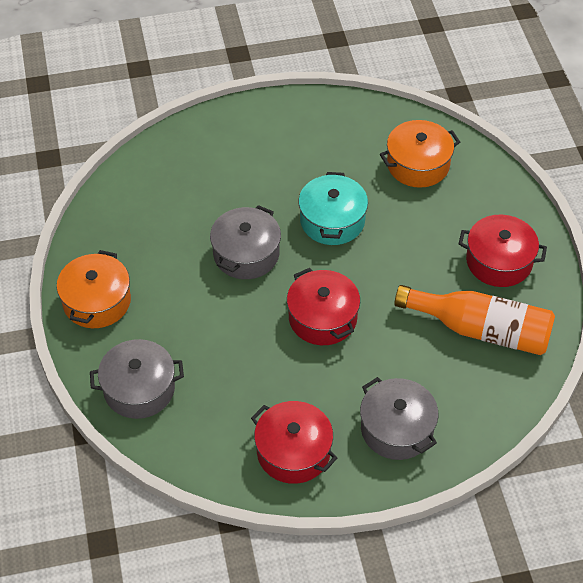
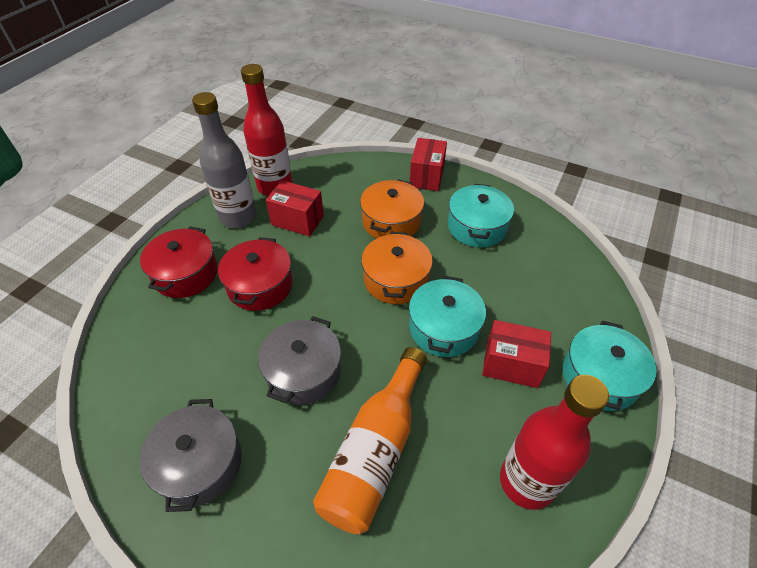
grey bottle: 0 -> 1
grey pot: 3 -> 2
red bottle: 0 -> 2
red box: 0 -> 3
red pot: 3 -> 2
turquoise pot: 1 -> 3

